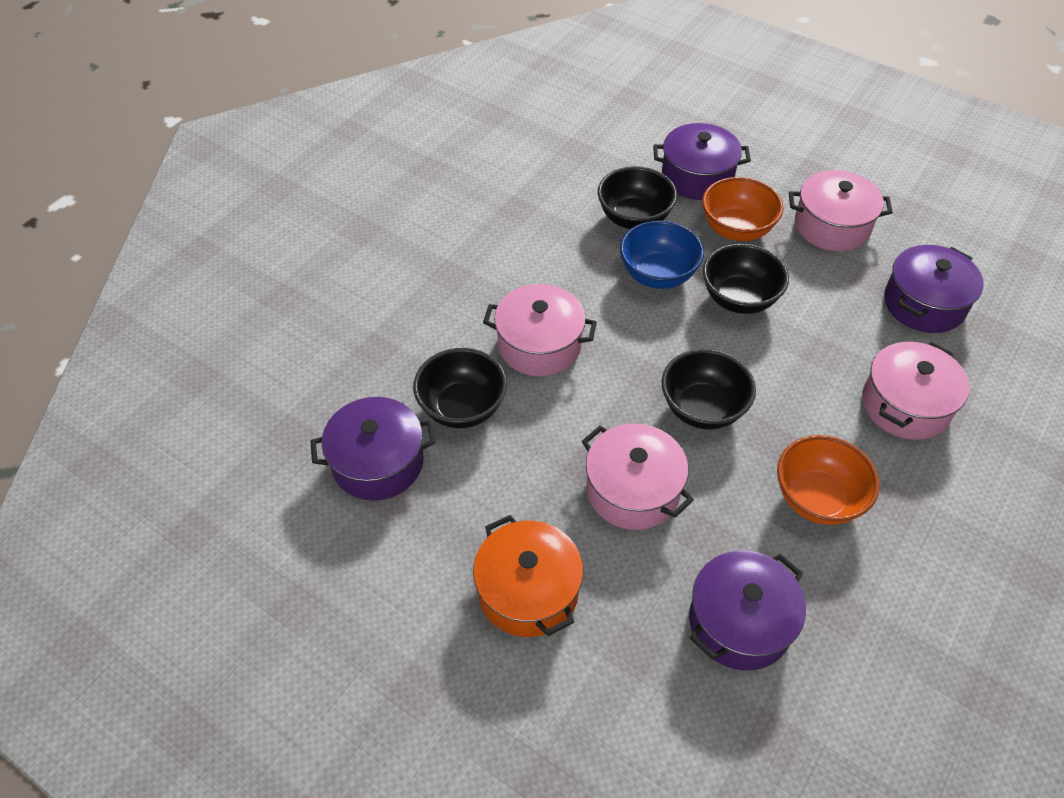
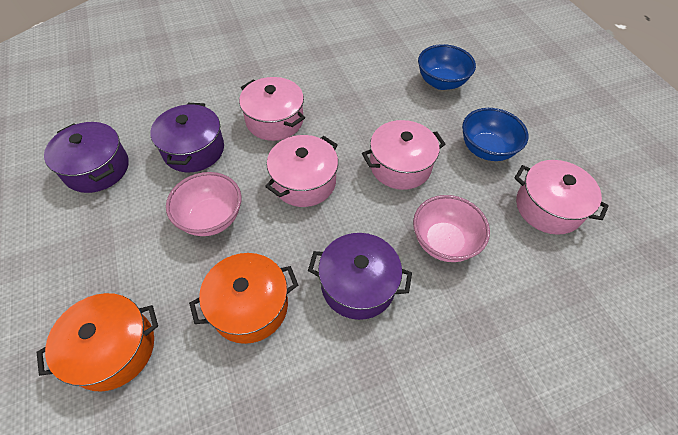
black bowl: 4 -> 0
blue bowl: 1 -> 2
orange bowl: 2 -> 0
orange pot: 1 -> 2
pink bowl: 0 -> 2
purple pot: 4 -> 3

